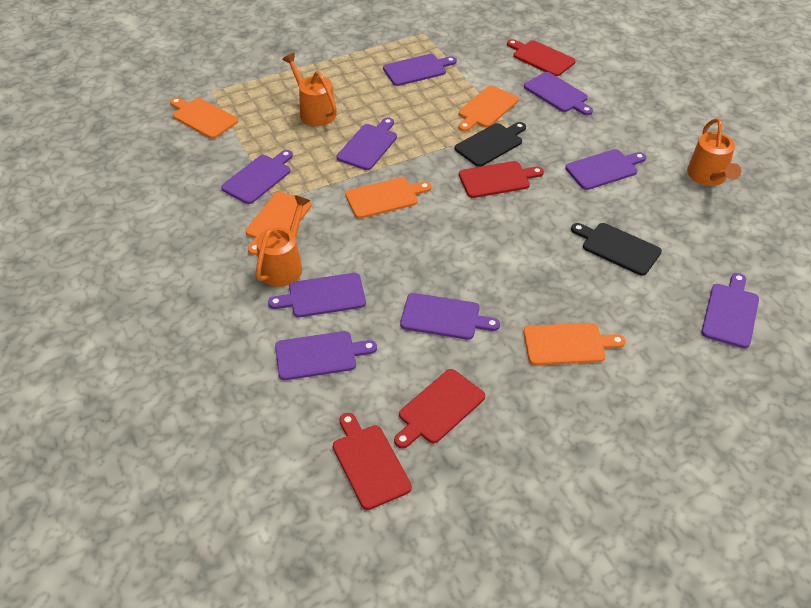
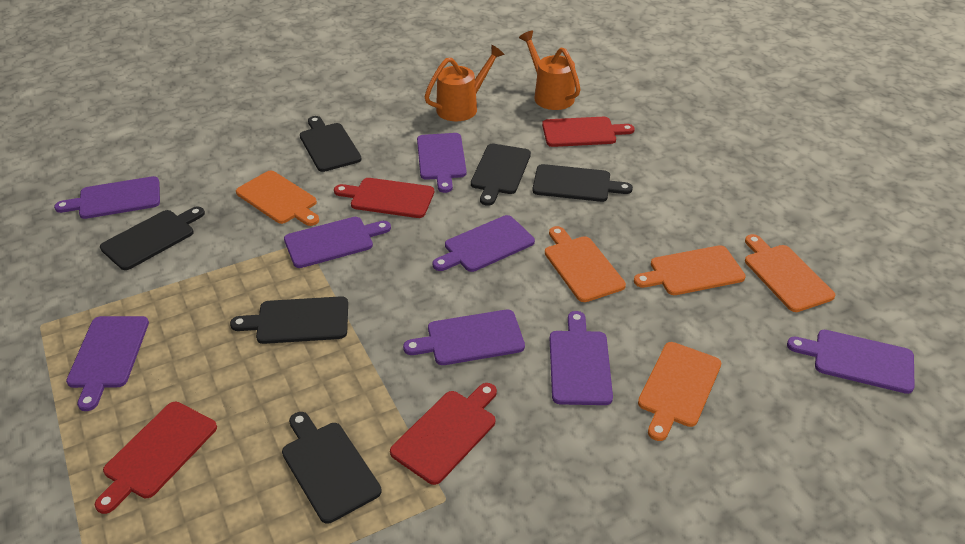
black cutting board: 2 -> 6
orange watering can: 3 -> 2
purple cutting board: 9 -> 8

